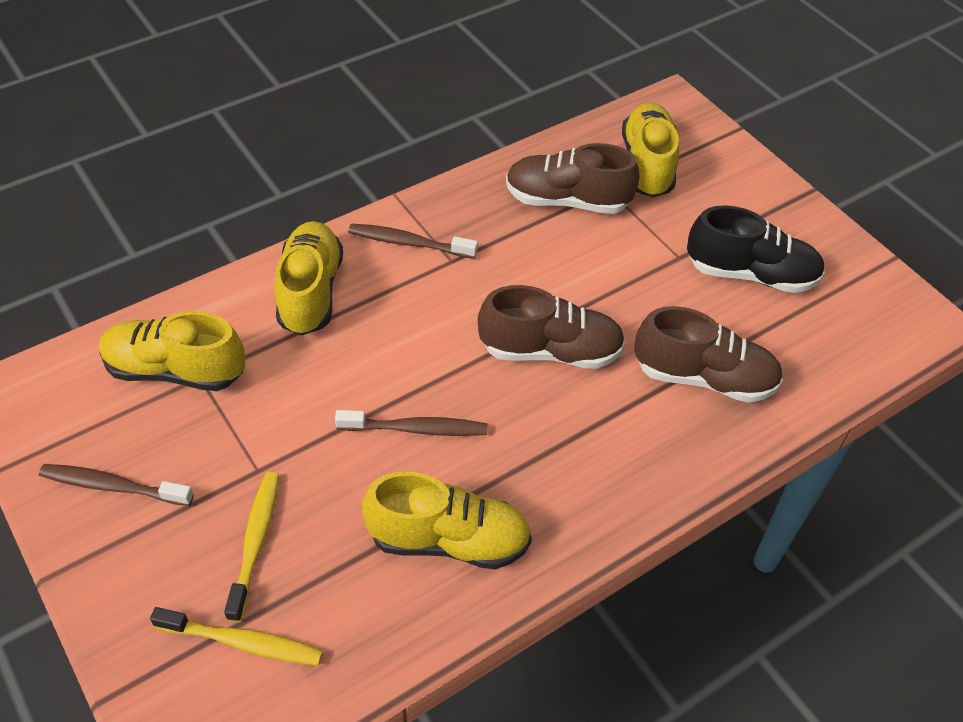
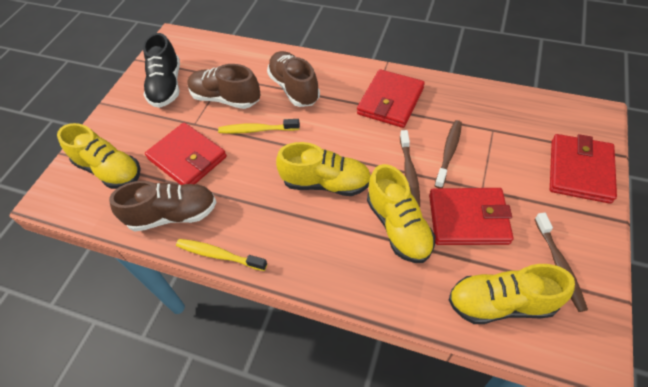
red wallet: 0 -> 4

